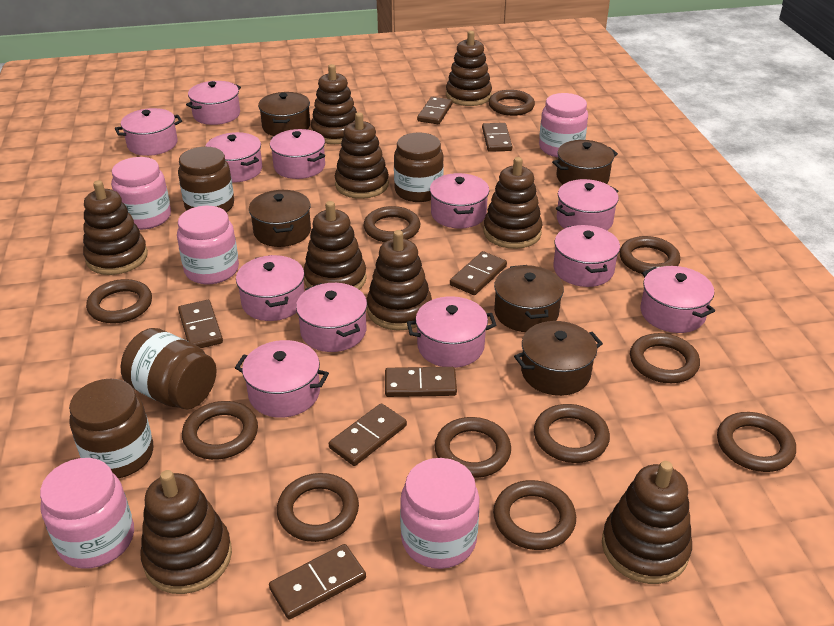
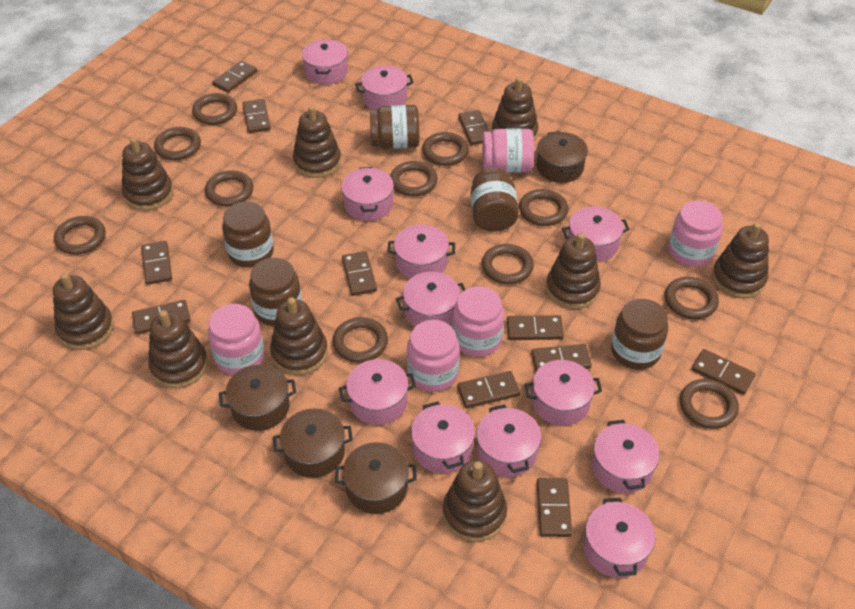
brown domino: 7 -> 11
brown jar: 4 -> 5
brown pot: 5 -> 4

